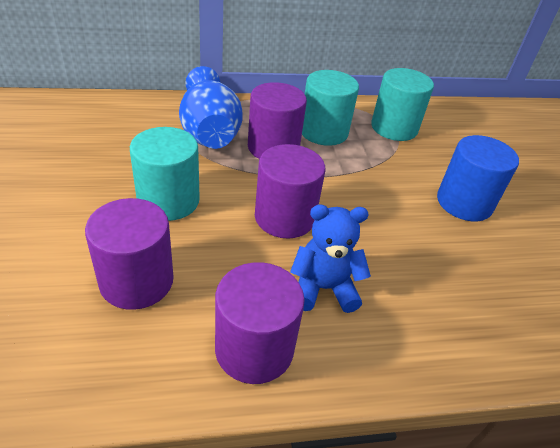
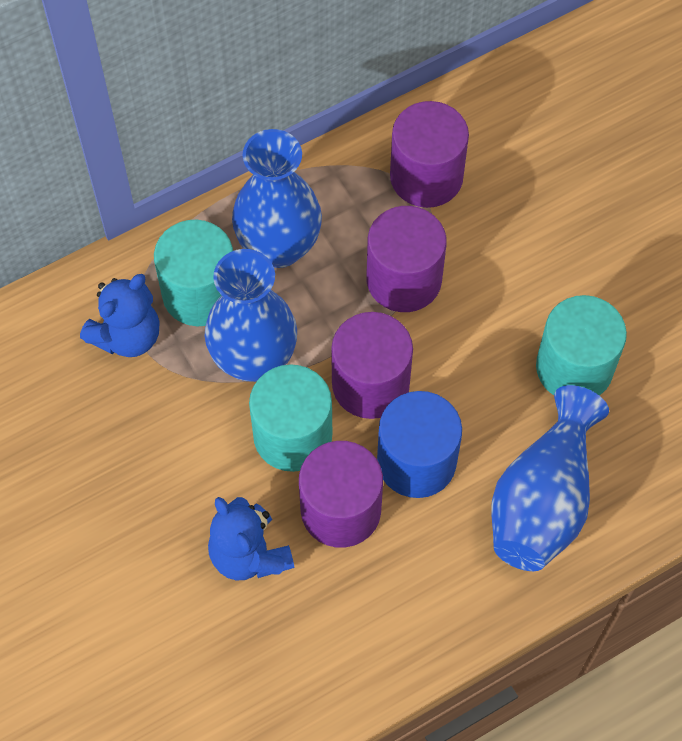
blue teddy bear: 1 -> 2
blue vase: 1 -> 3

